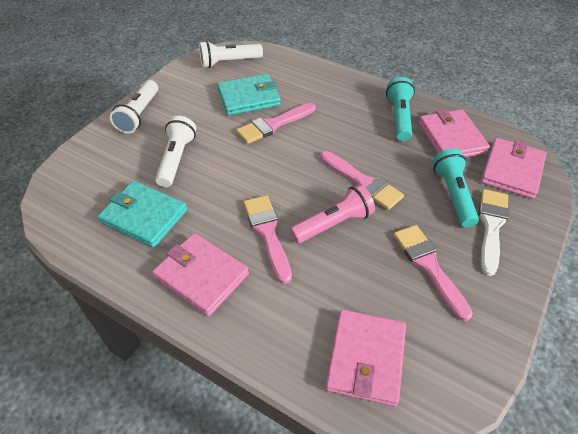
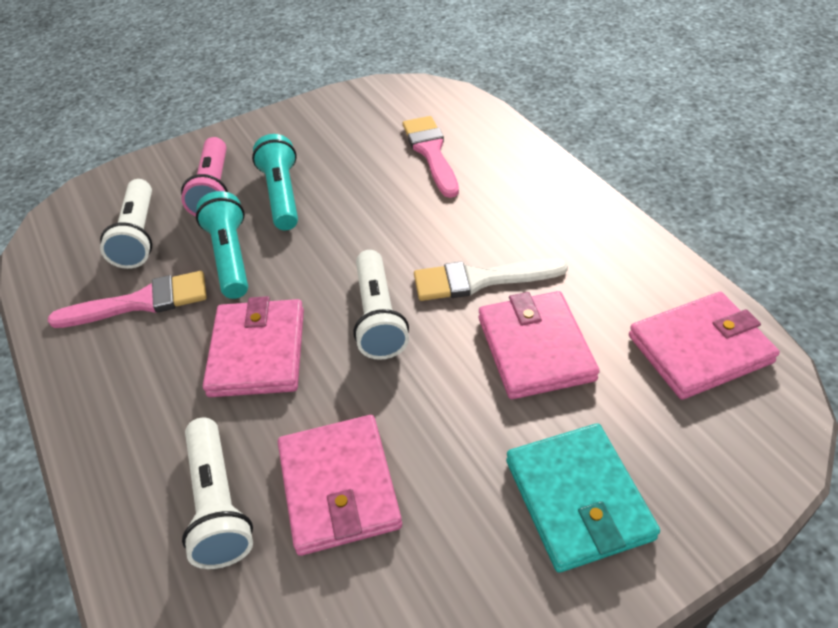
pink brush: 4 -> 2
turquoise wallet: 2 -> 1

